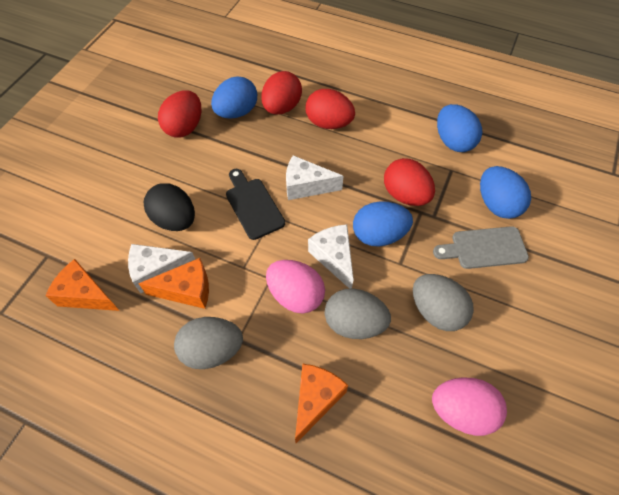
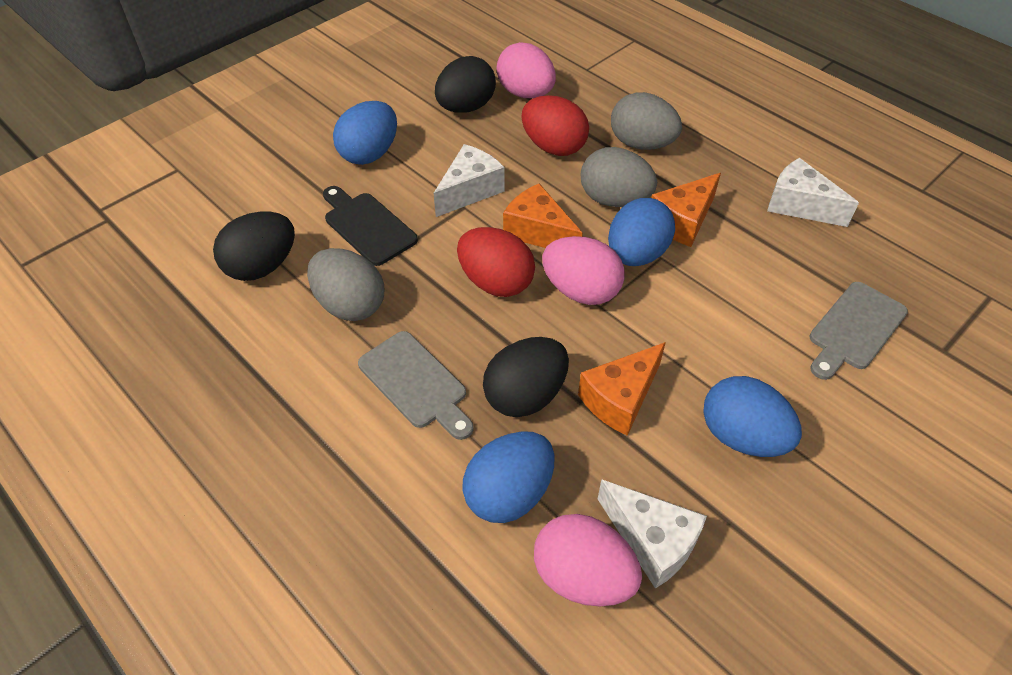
black egg: 1 -> 3
grey cutting board: 1 -> 2
pink egg: 2 -> 3
red egg: 4 -> 2

